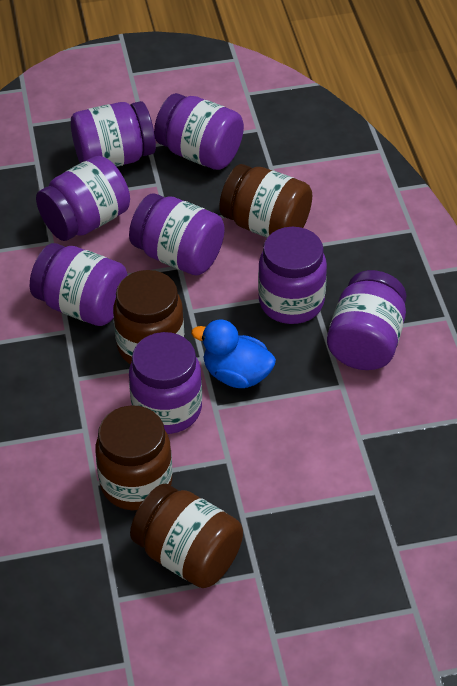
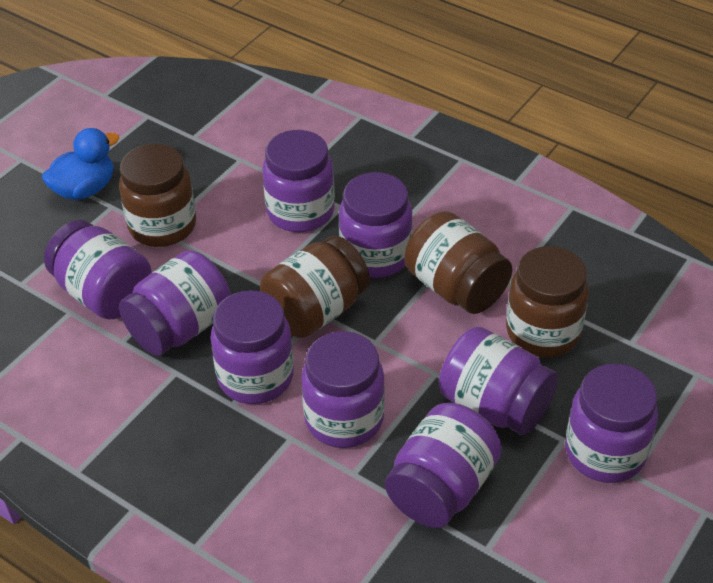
purple jar: 8 -> 9

